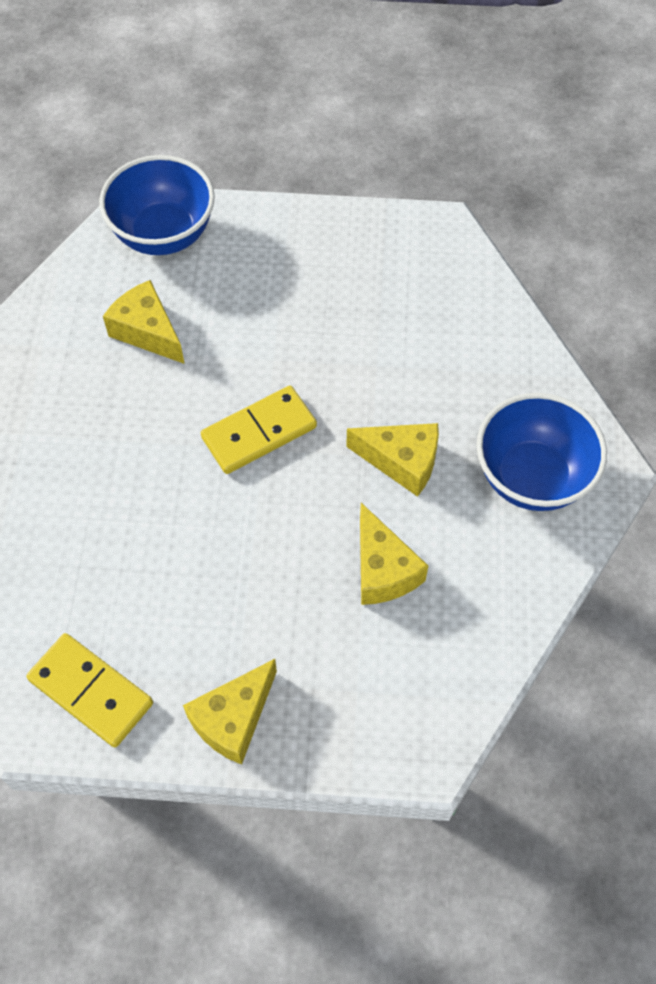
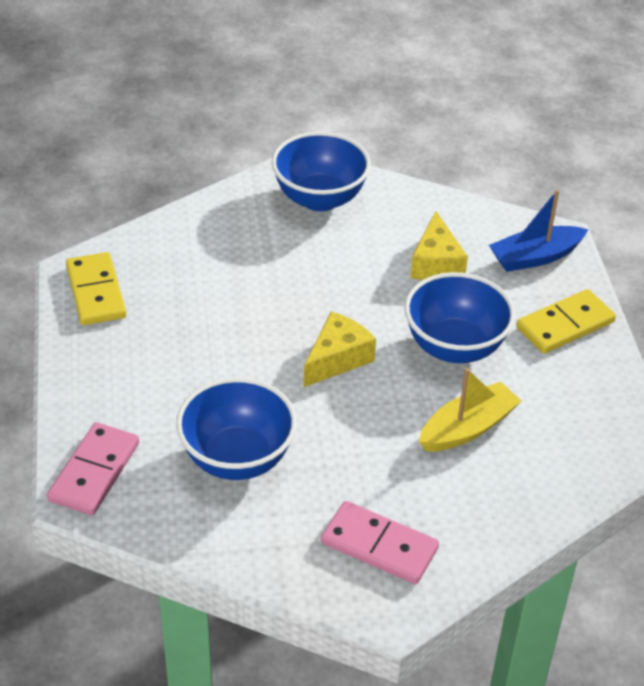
blue boat: 0 -> 1
blue bowl: 2 -> 3
pink domino: 0 -> 2
yellow boat: 0 -> 1
yellow cheese: 4 -> 2

